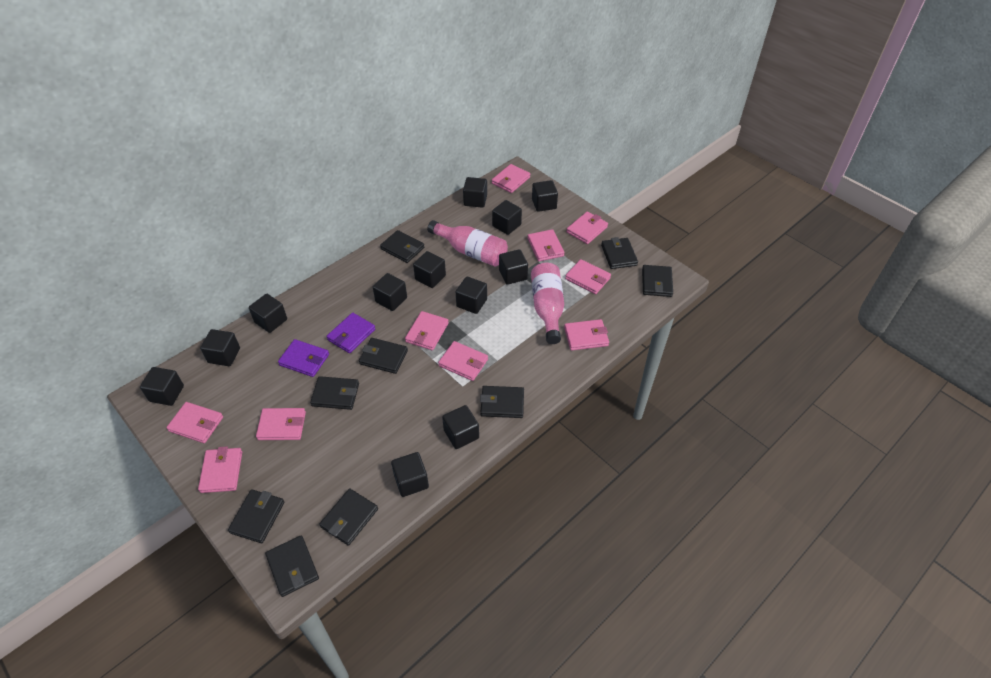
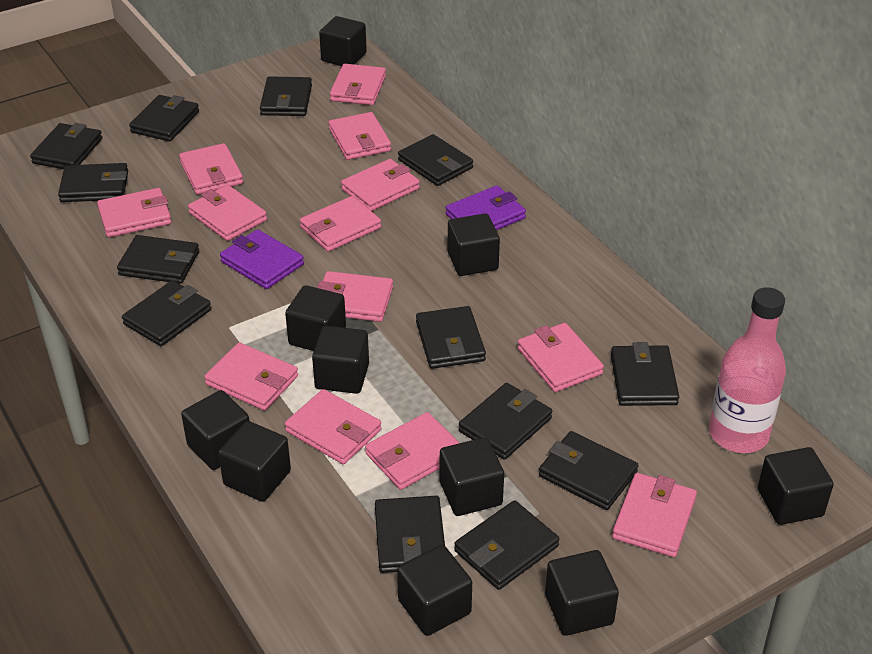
black cube: 12 -> 10
black wallet: 9 -> 13
pink bottle: 2 -> 1
pink wallet: 10 -> 13

